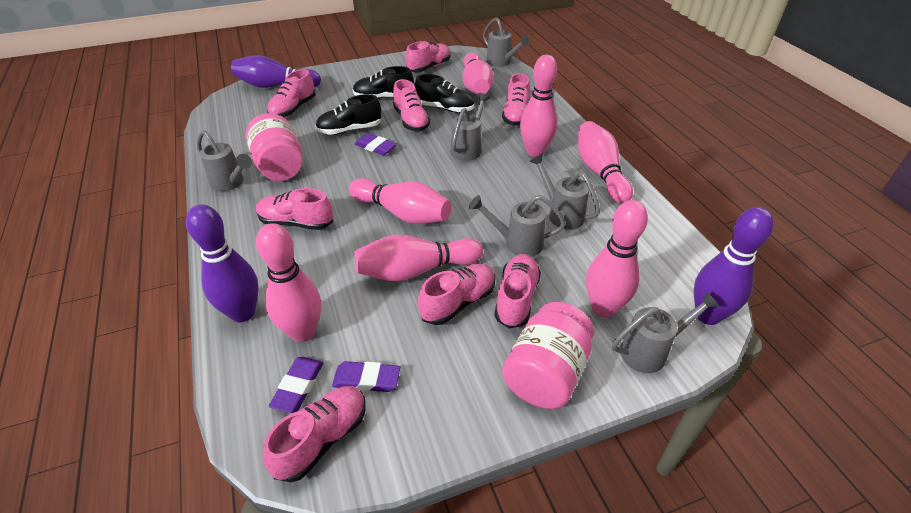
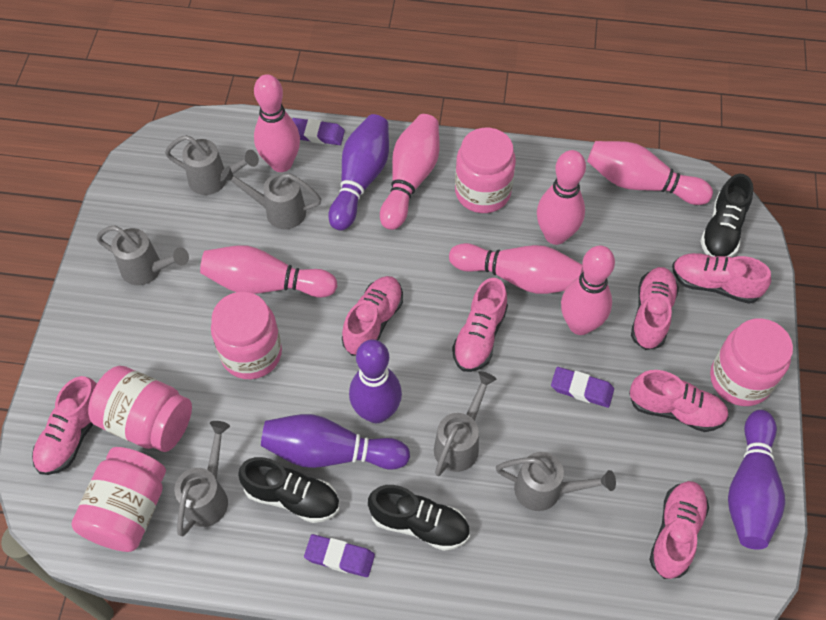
pink jar: 2 -> 5
pink shoe: 8 -> 7
purple bowling pin: 3 -> 4

